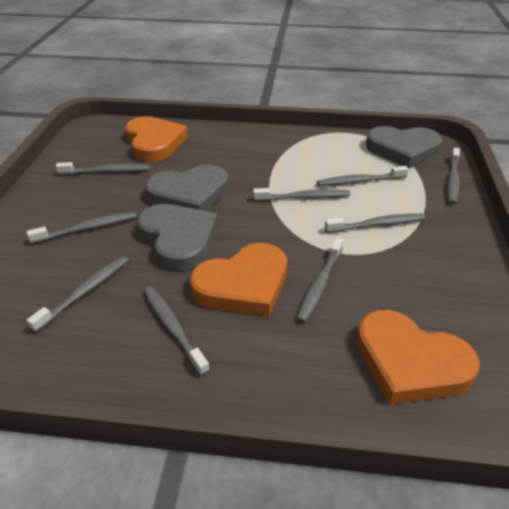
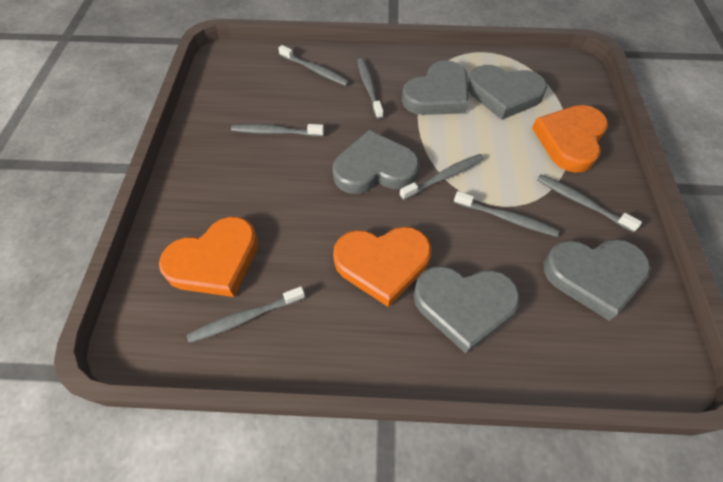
grey heart: 3 -> 5
grey toothbrush: 9 -> 7

